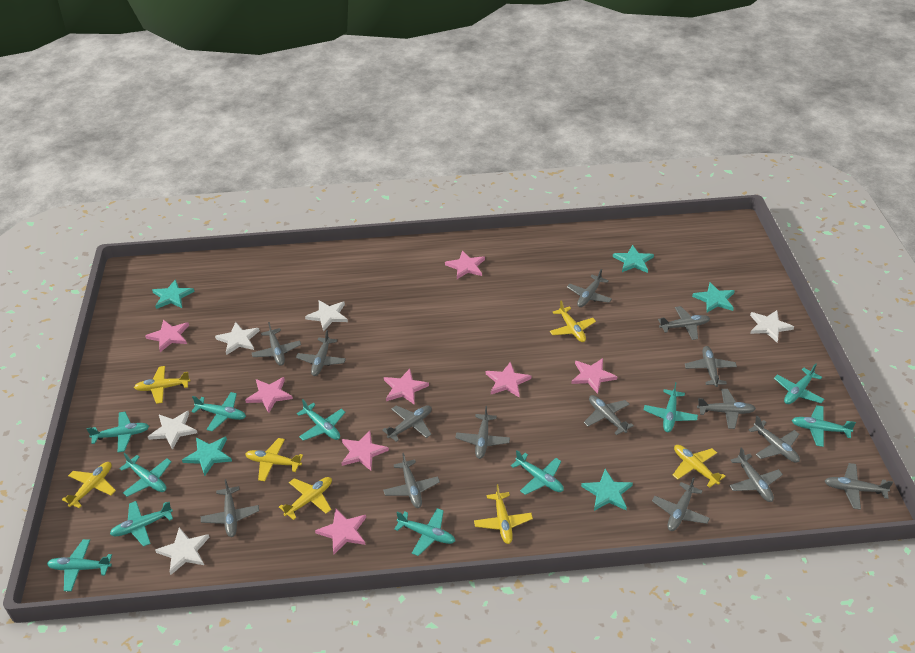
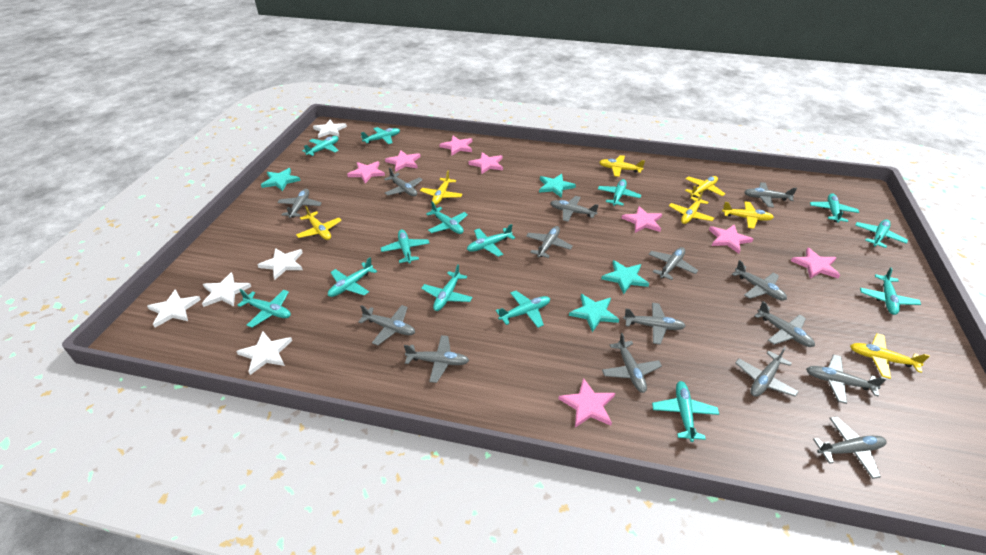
turquoise plane: 11 -> 14
turquoise star: 5 -> 4

